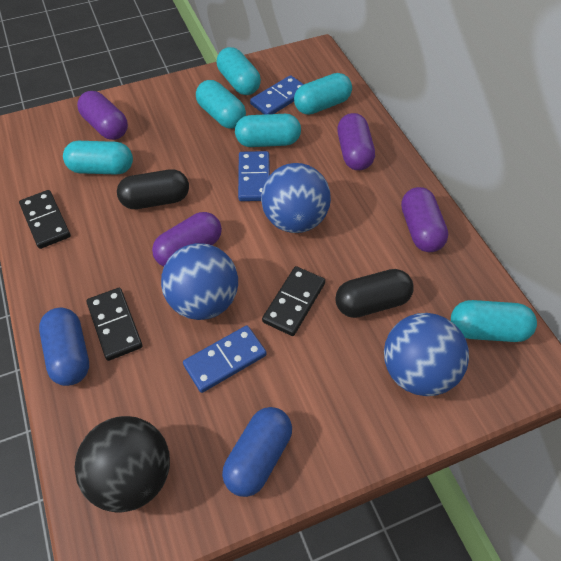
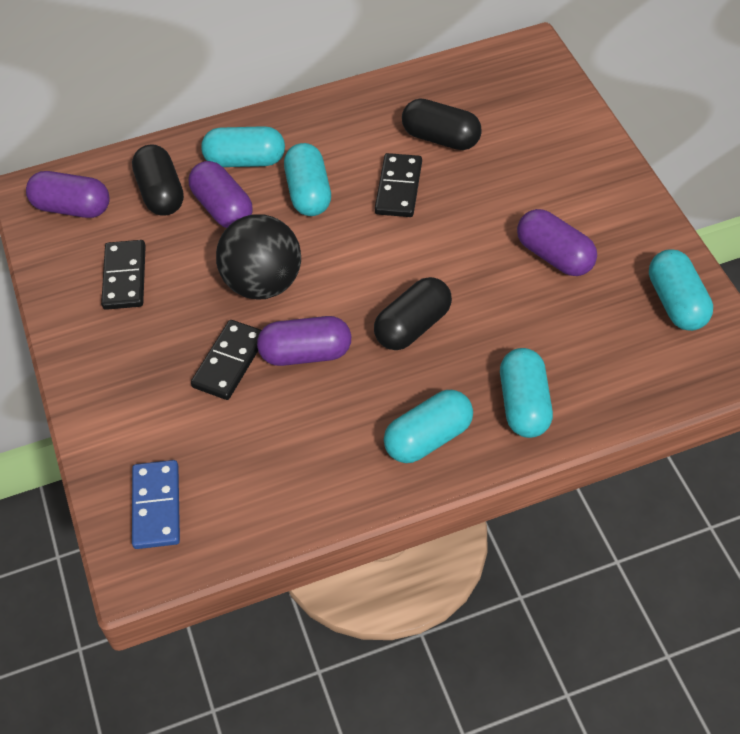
black capsule: 2 -> 3
blue ball: 3 -> 0
blue capsule: 2 -> 0
blue domino: 3 -> 1
turquoise capsule: 6 -> 5

